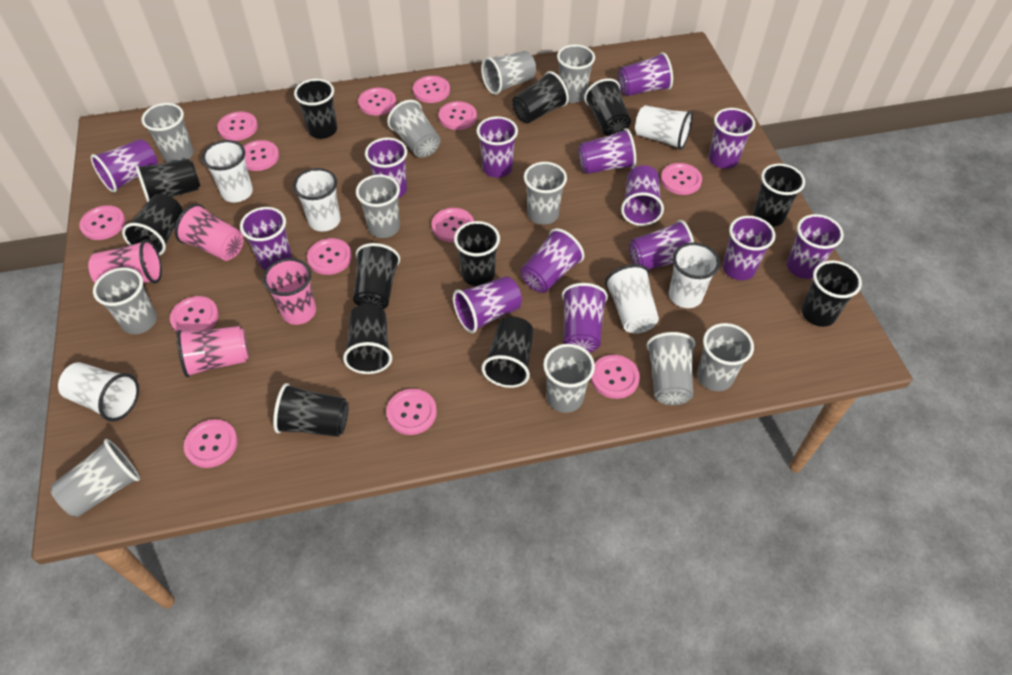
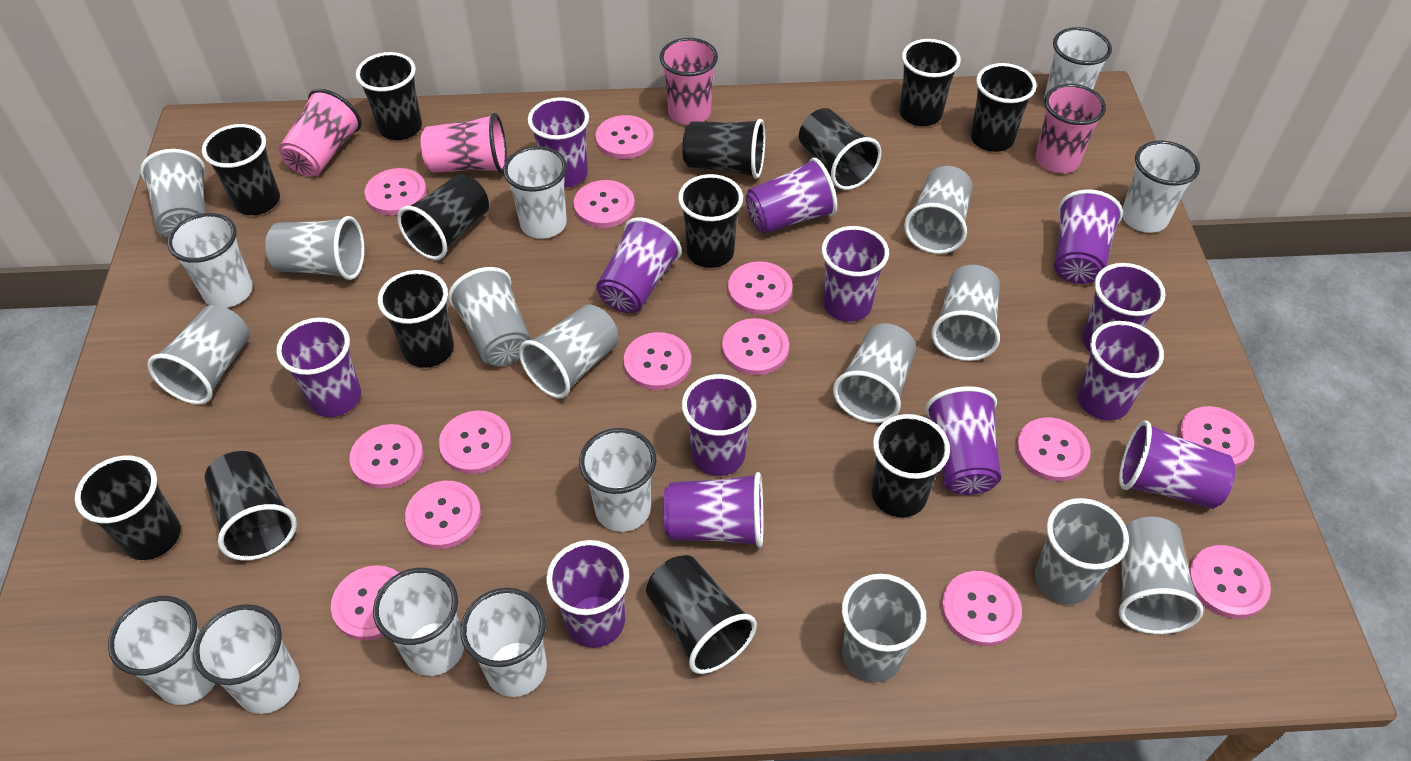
black cup: 12 -> 13
pink button: 13 -> 14
purple cup: 14 -> 13
white cup: 6 -> 9

